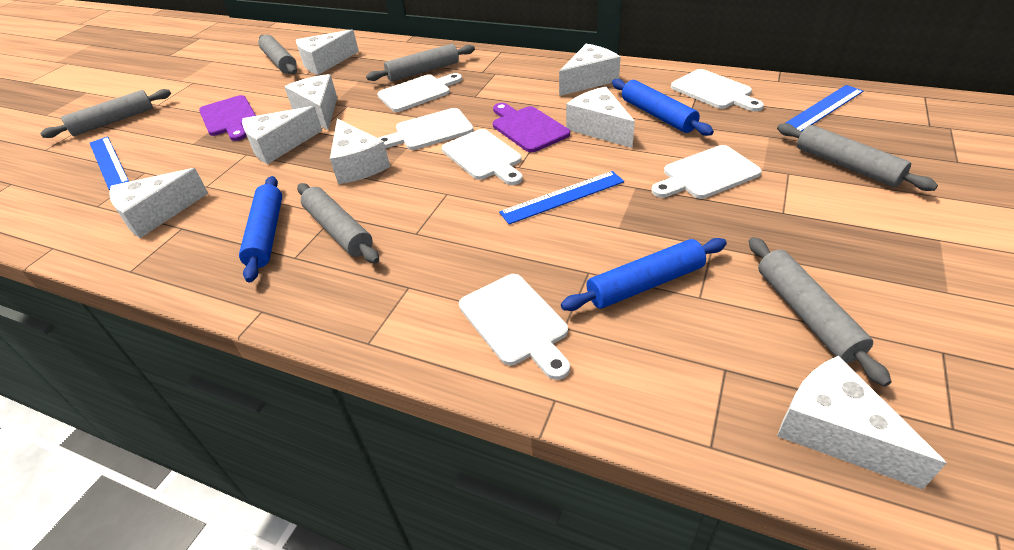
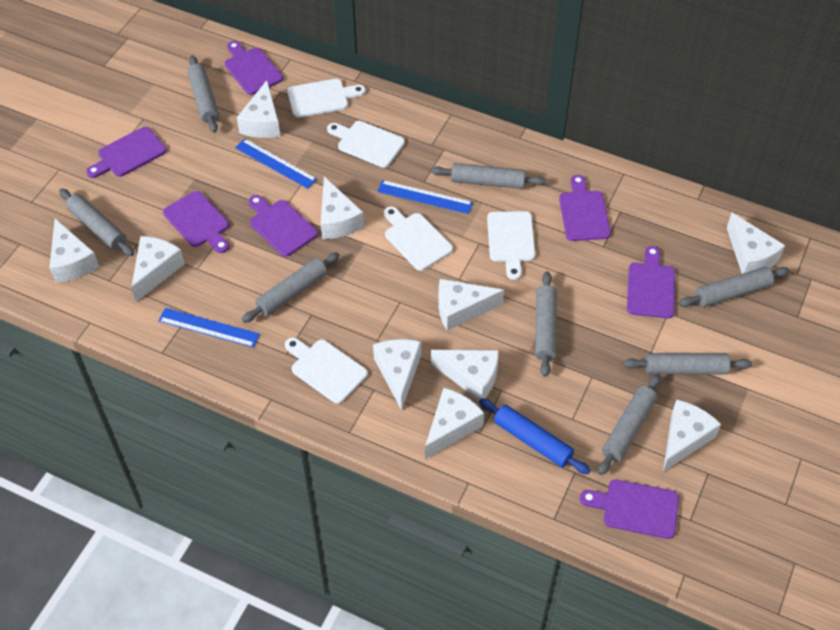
blue rolling pin: 3 -> 1
grey rolling pin: 6 -> 8
purple cutting board: 2 -> 7
white cheese: 8 -> 10
white cutting board: 6 -> 5

